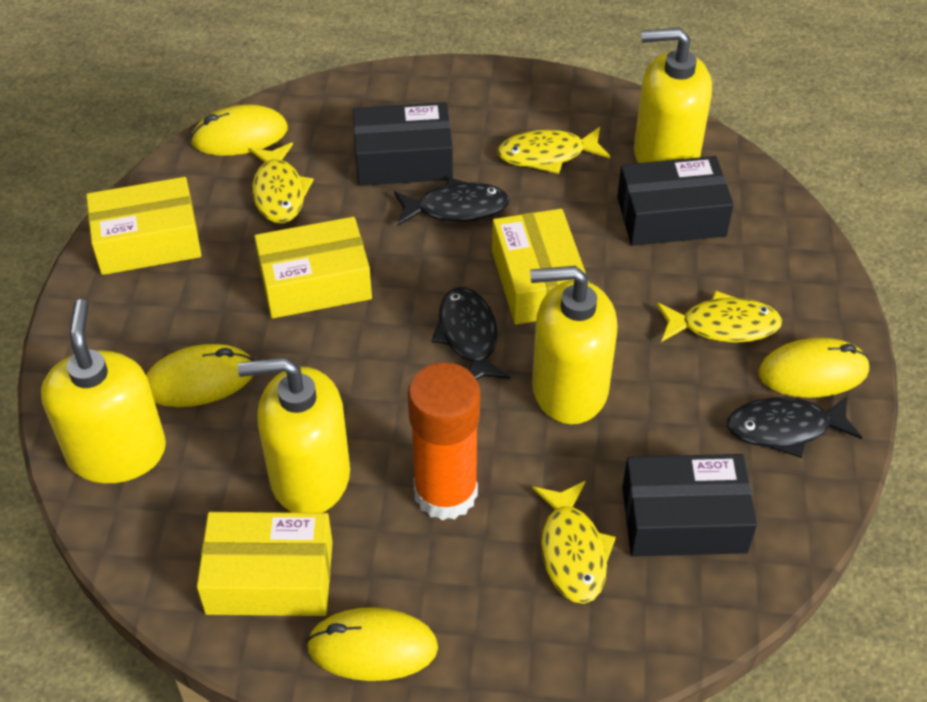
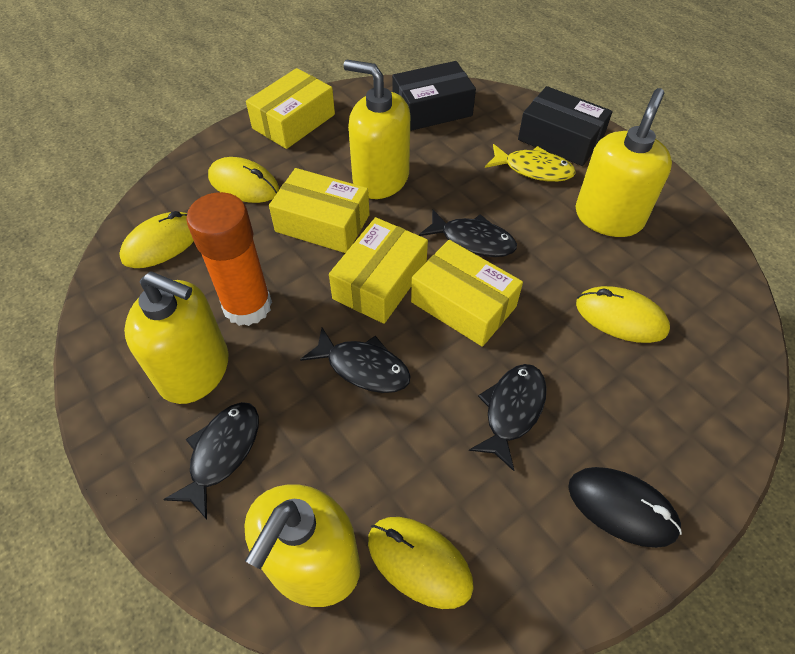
black box: 3 -> 2
black fish: 3 -> 4
black mouse: 0 -> 1
yellow fish: 4 -> 1

